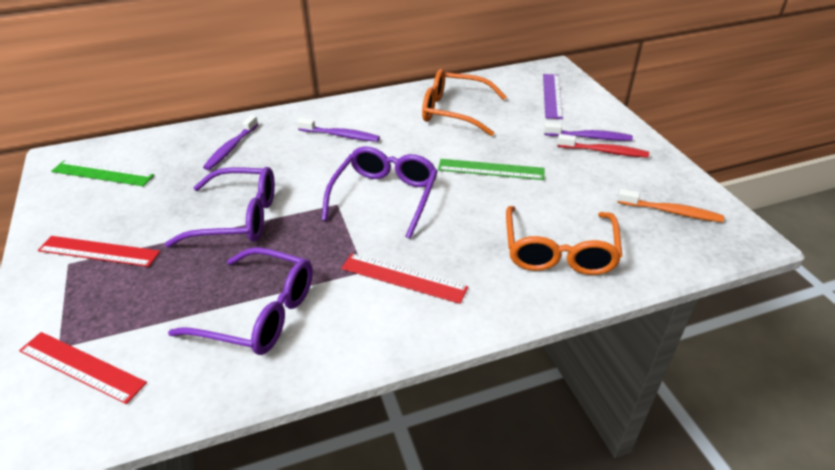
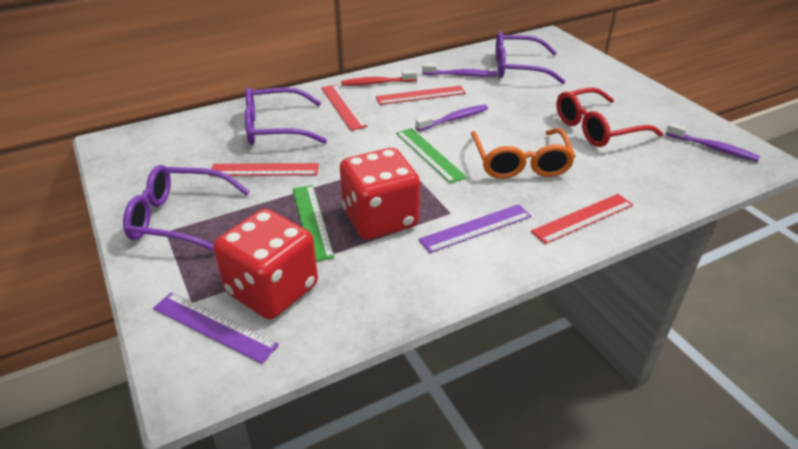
orange glasses: 2 -> 1
orange toothbrush: 1 -> 0
purple ruler: 1 -> 2
red dice: 0 -> 2
red glasses: 0 -> 1
red ruler: 3 -> 4

